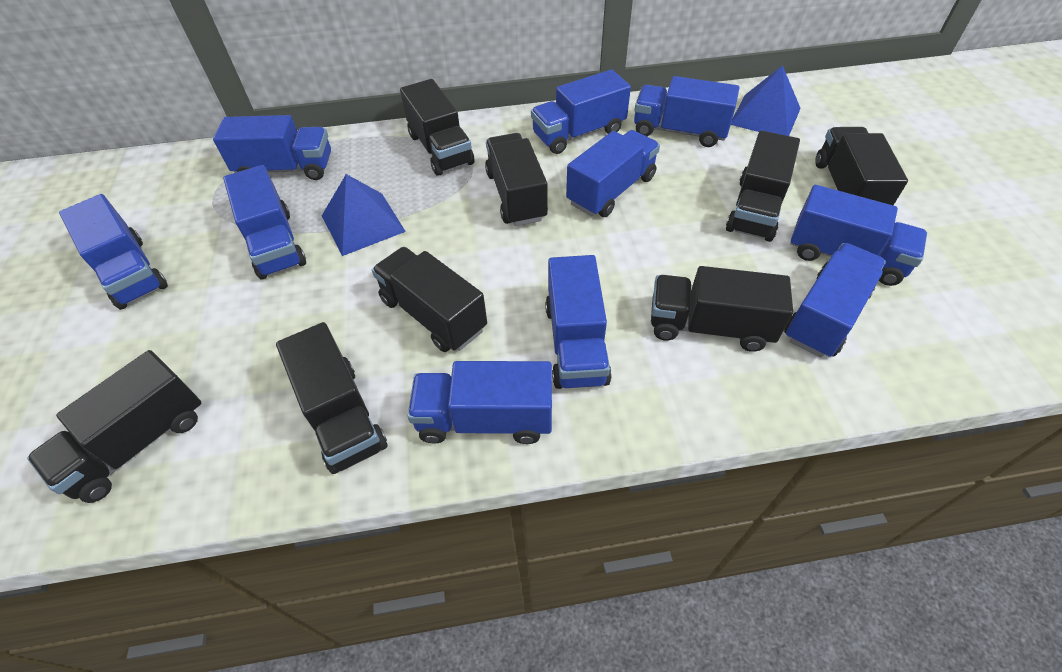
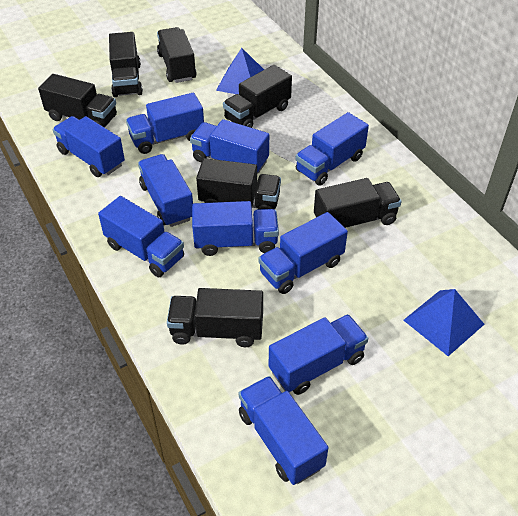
black truck: 8 -> 7

